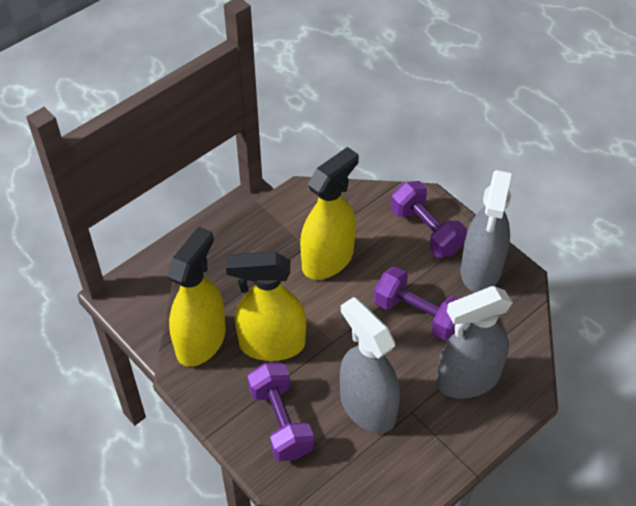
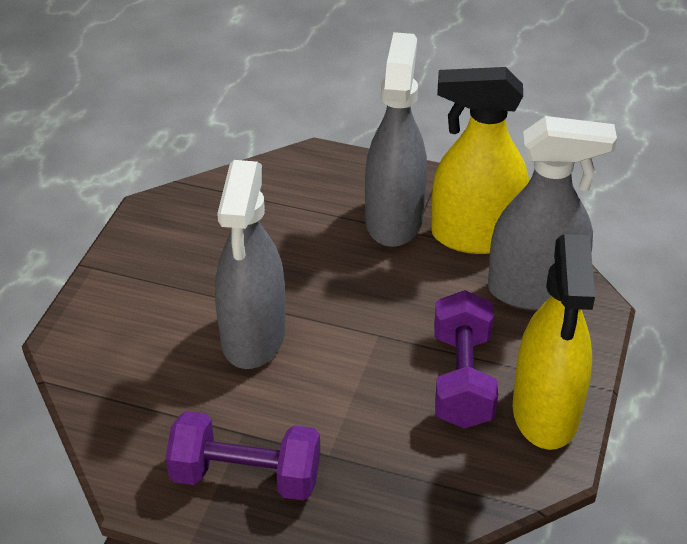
purple dumbbell: 3 -> 2
yellow spray bottle: 3 -> 2

